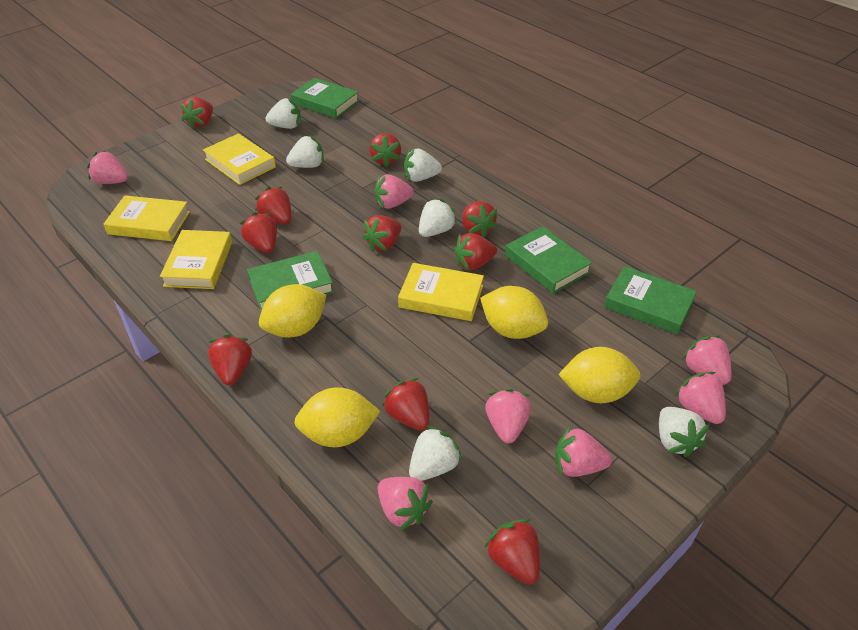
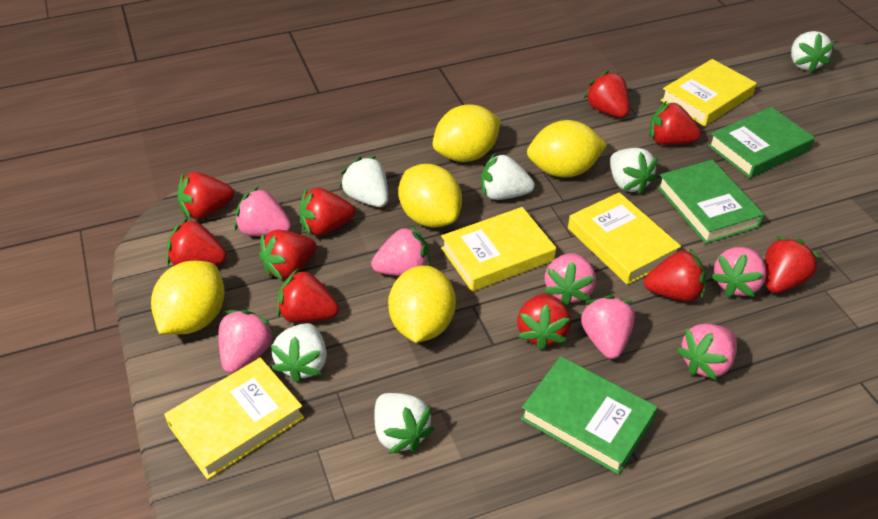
green book: 4 -> 3
yellow lemon: 4 -> 5

